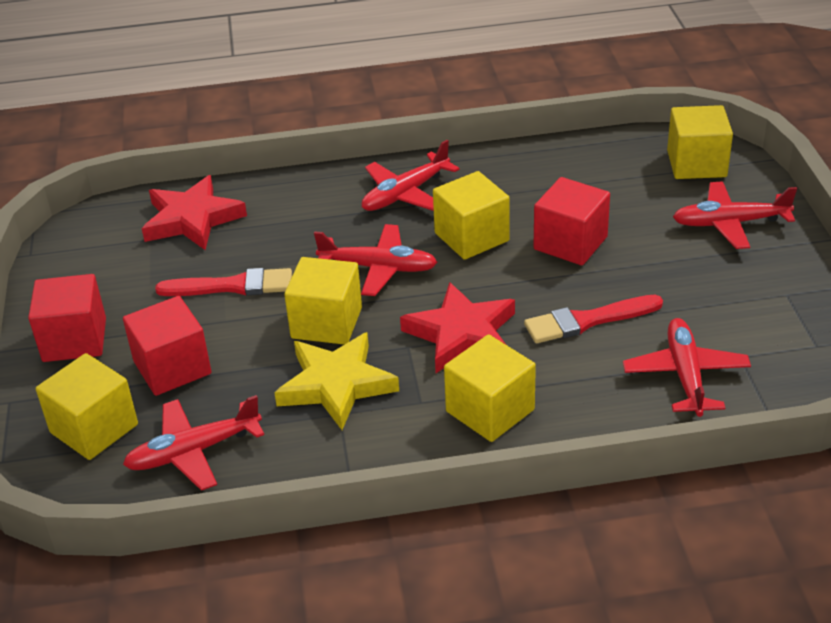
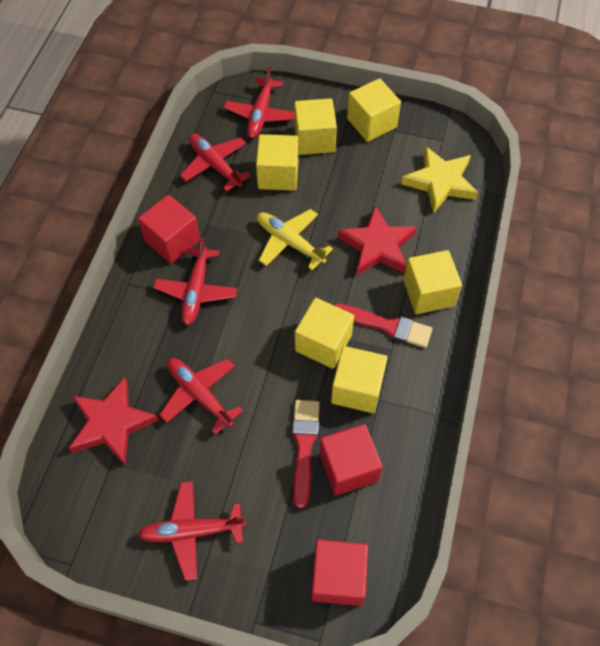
yellow cube: 5 -> 6
yellow plane: 0 -> 1

